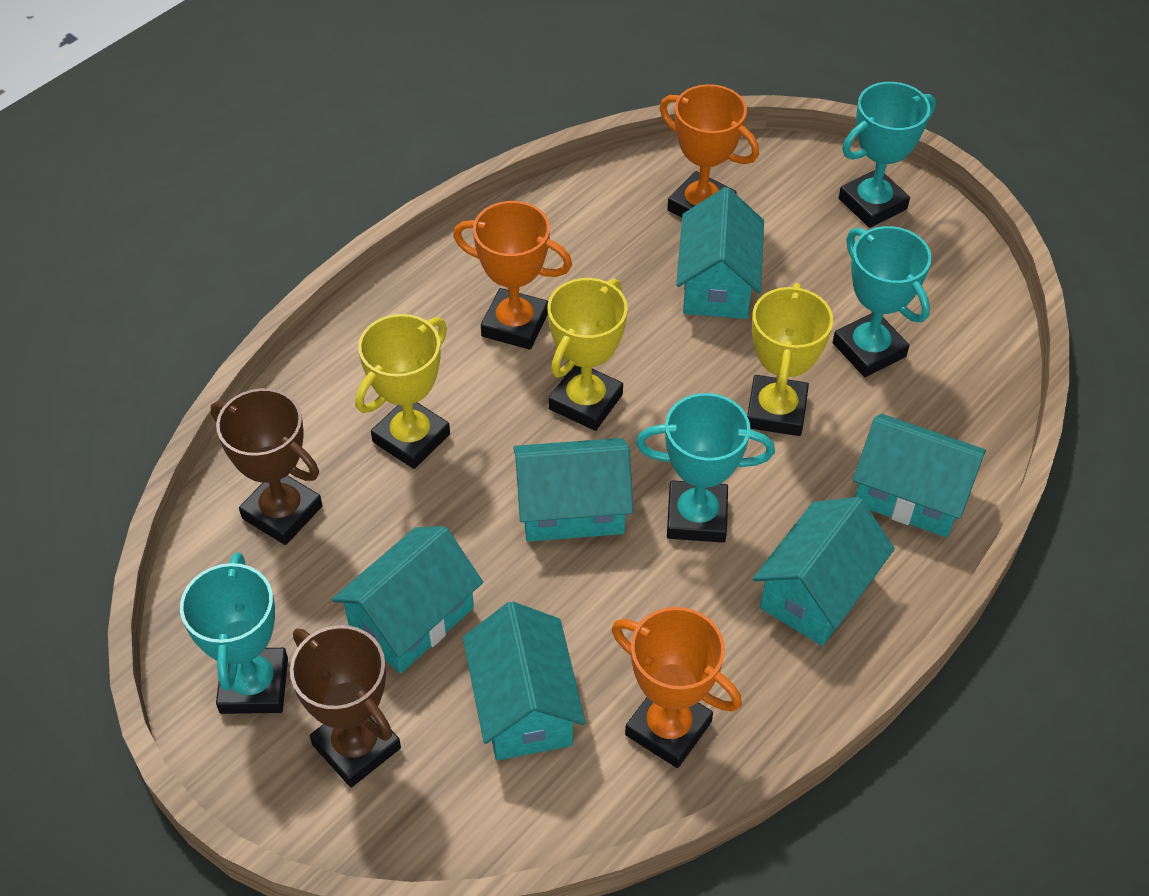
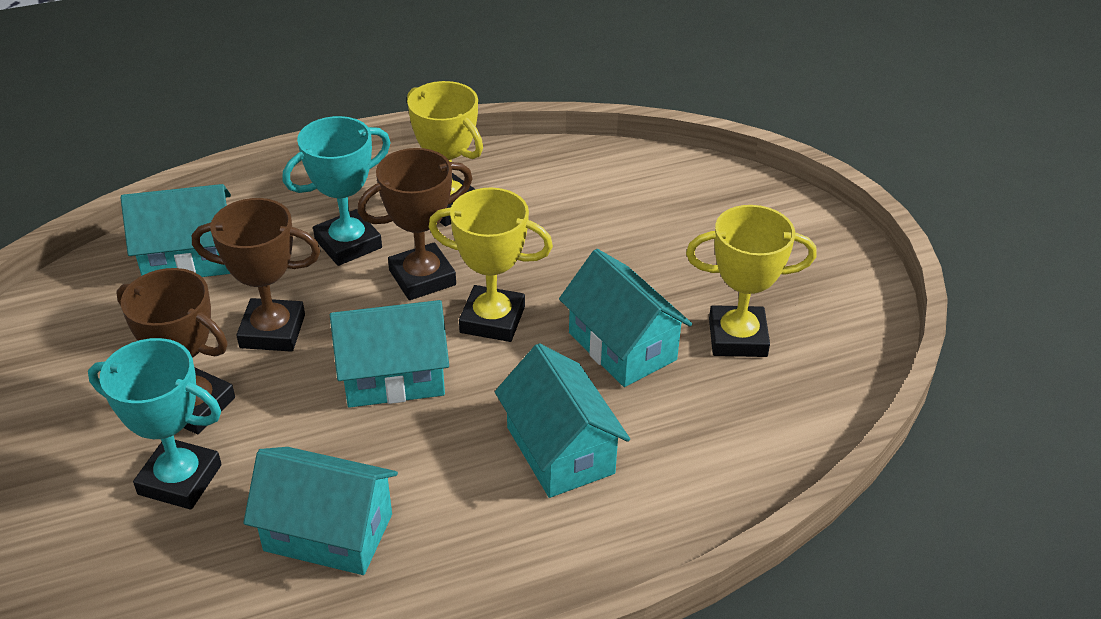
brown trophy: 2 -> 3
orange trophy: 3 -> 0
turquoise house: 6 -> 5
turquoise trophy: 4 -> 2

